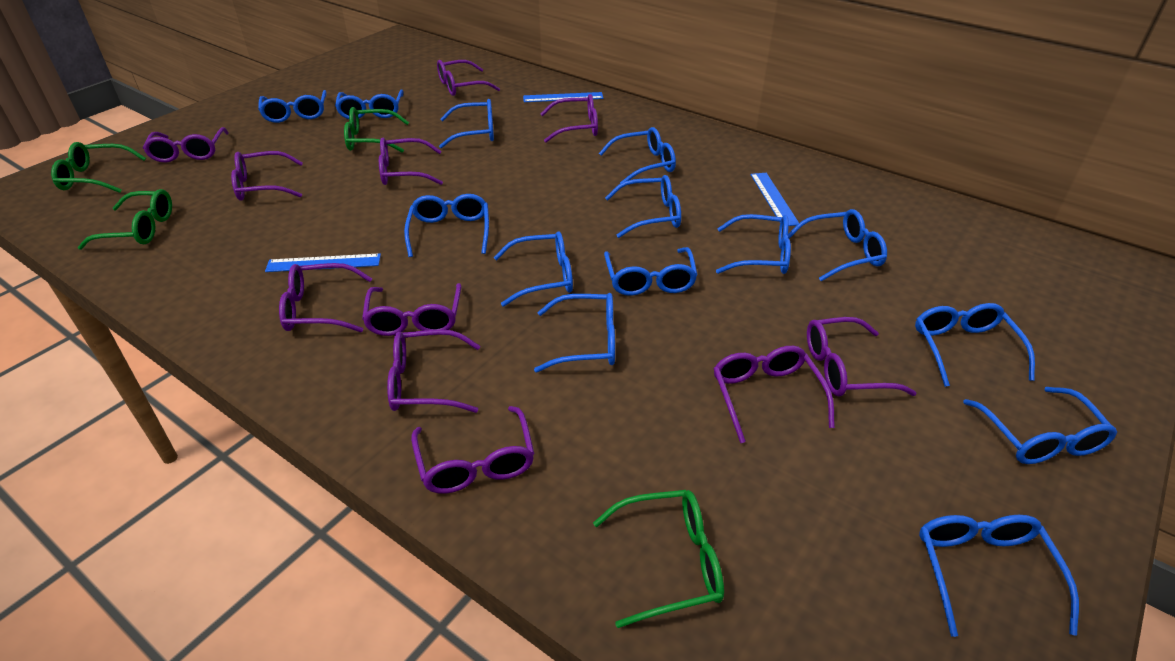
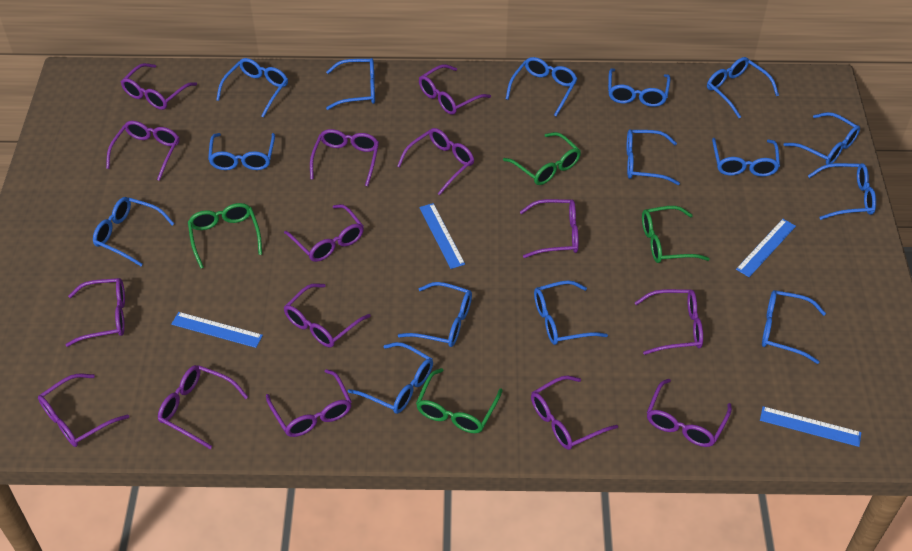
blue glasses: 14 -> 15
blue ruler: 3 -> 4
purple glasses: 11 -> 15

